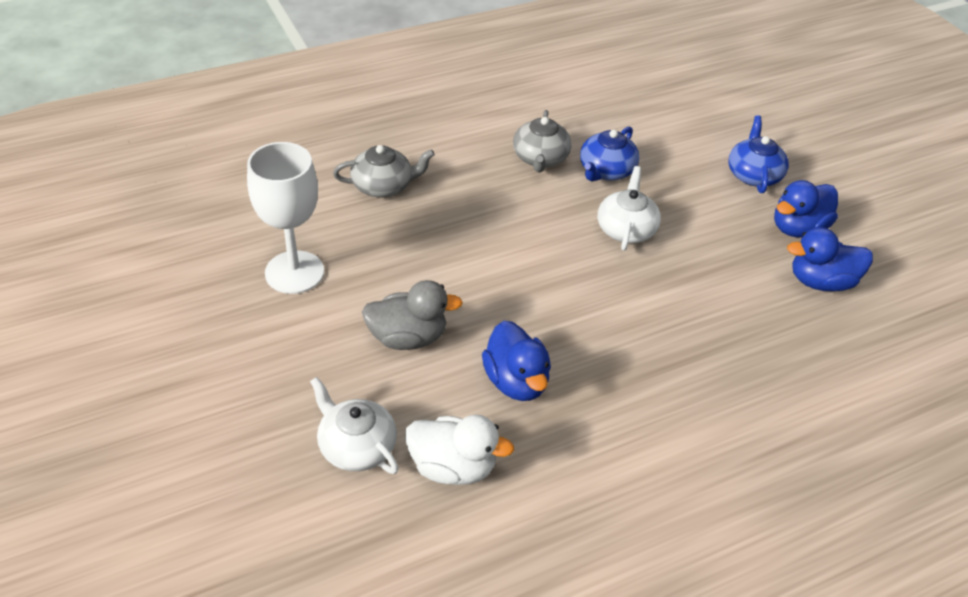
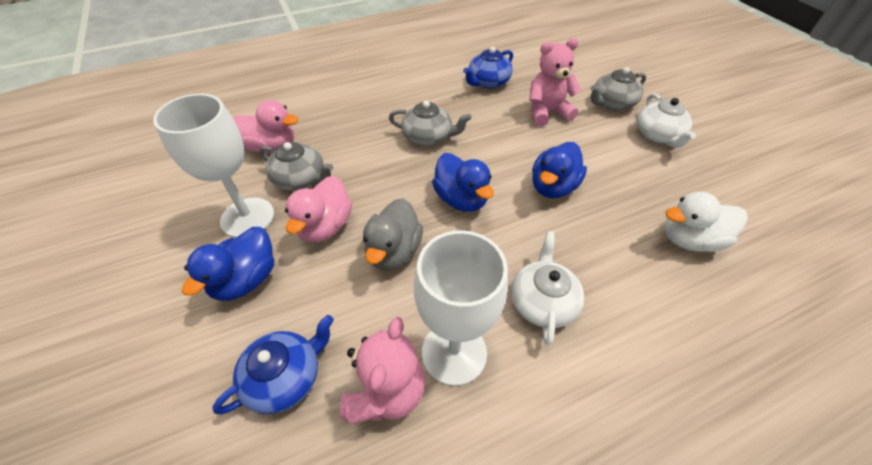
grey teapot: 2 -> 3
pink duck: 0 -> 2
pink teddy bear: 0 -> 2
white goblet: 1 -> 2

